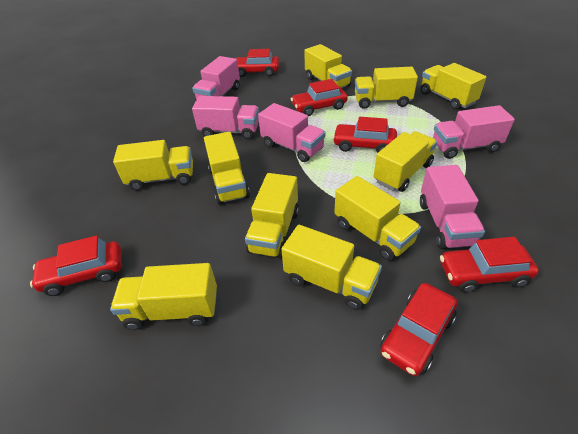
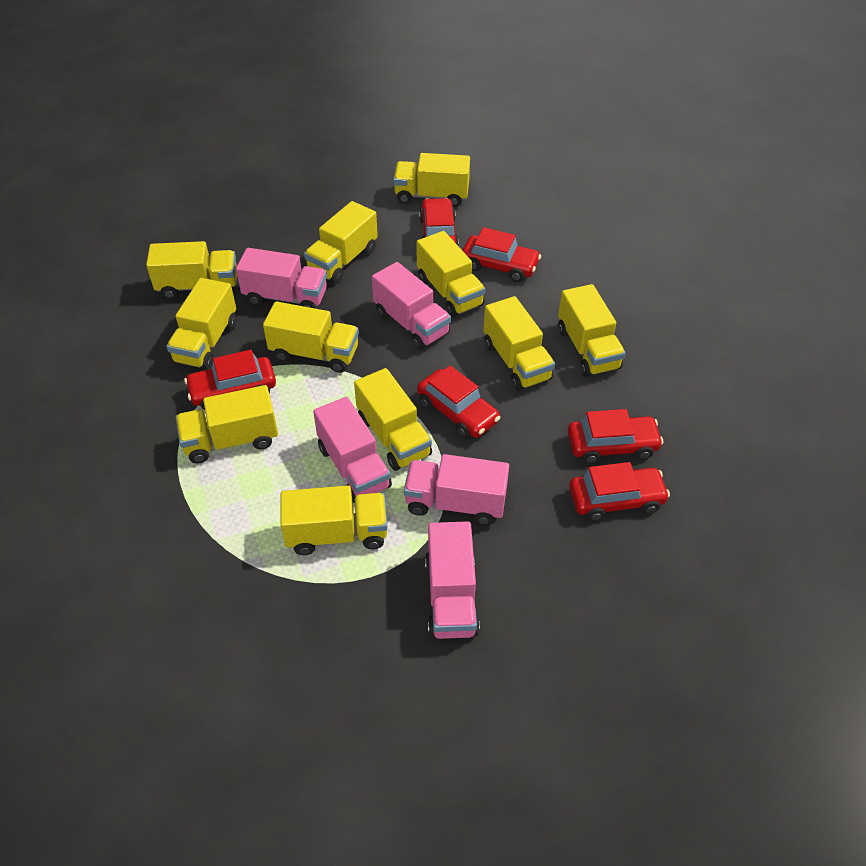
yellow truck: 10 -> 11

